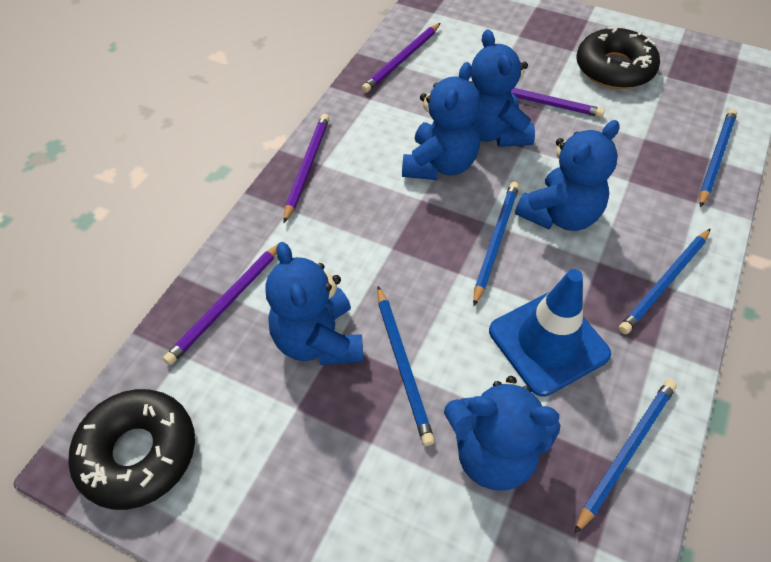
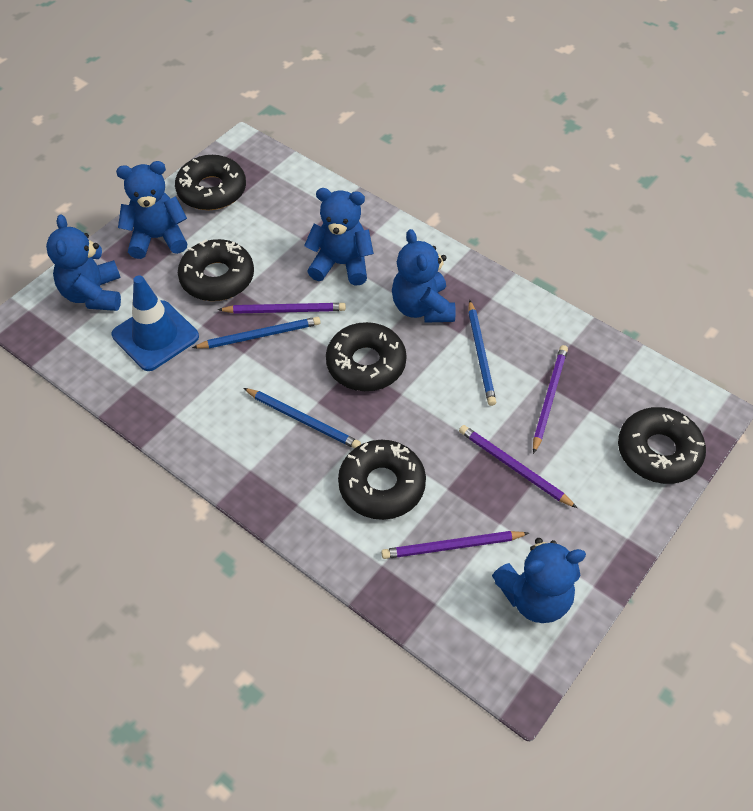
black donut: 2 -> 5
blue pencil: 5 -> 3

